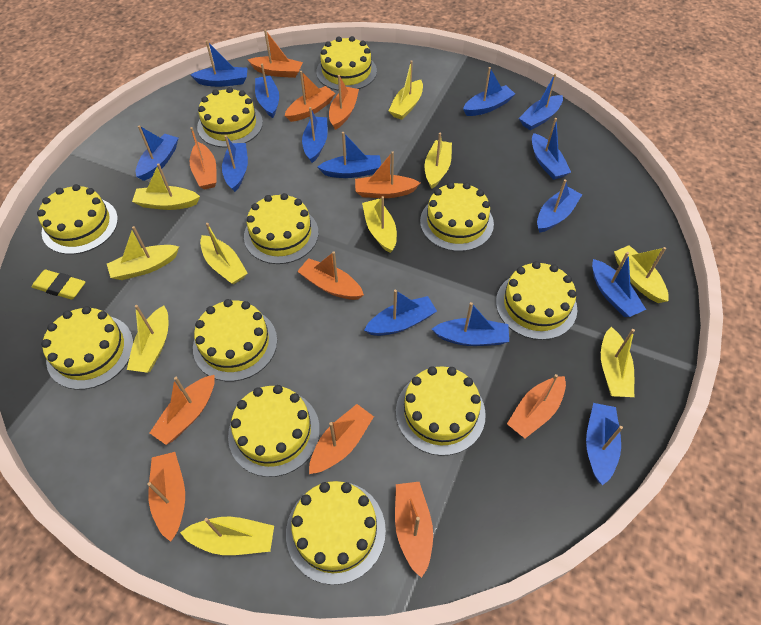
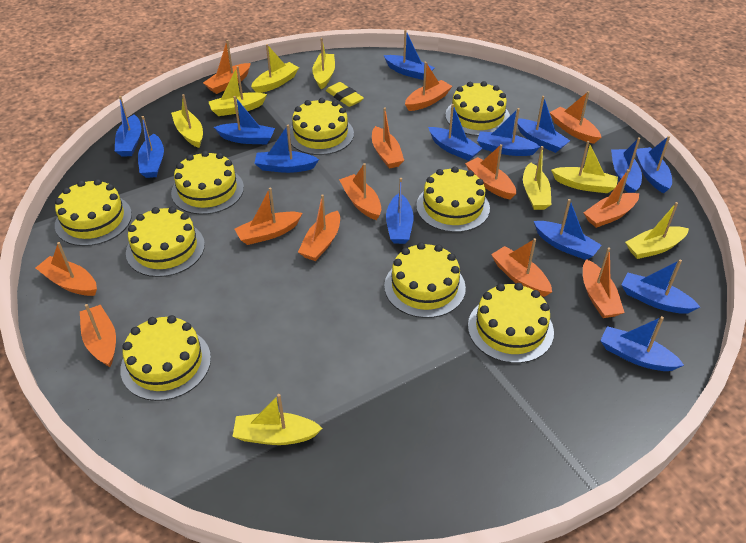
orange boat: 11 -> 13
yellow boat: 10 -> 8
yellow cake: 11 -> 9

